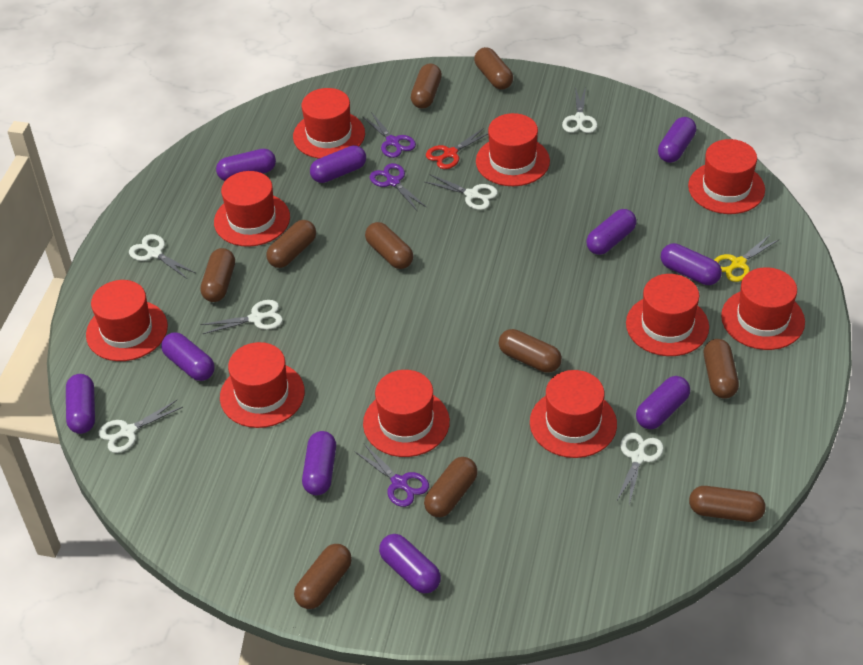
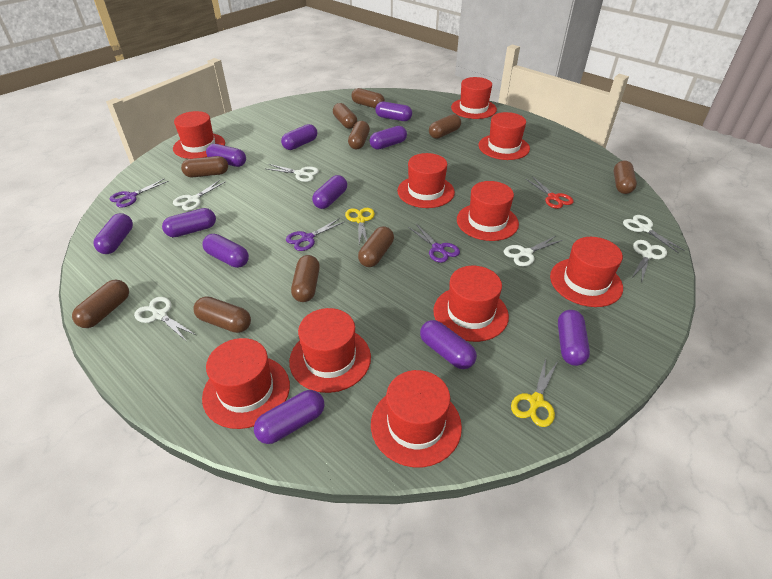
purple capsule: 10 -> 11
yellow scissors: 1 -> 2

